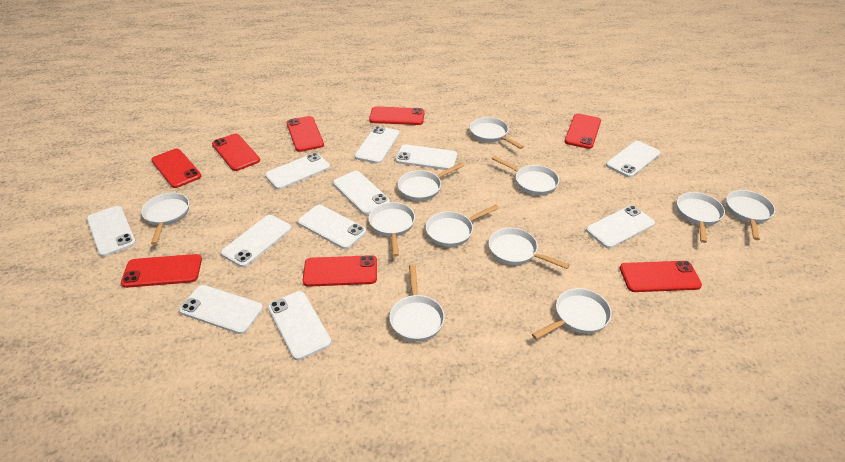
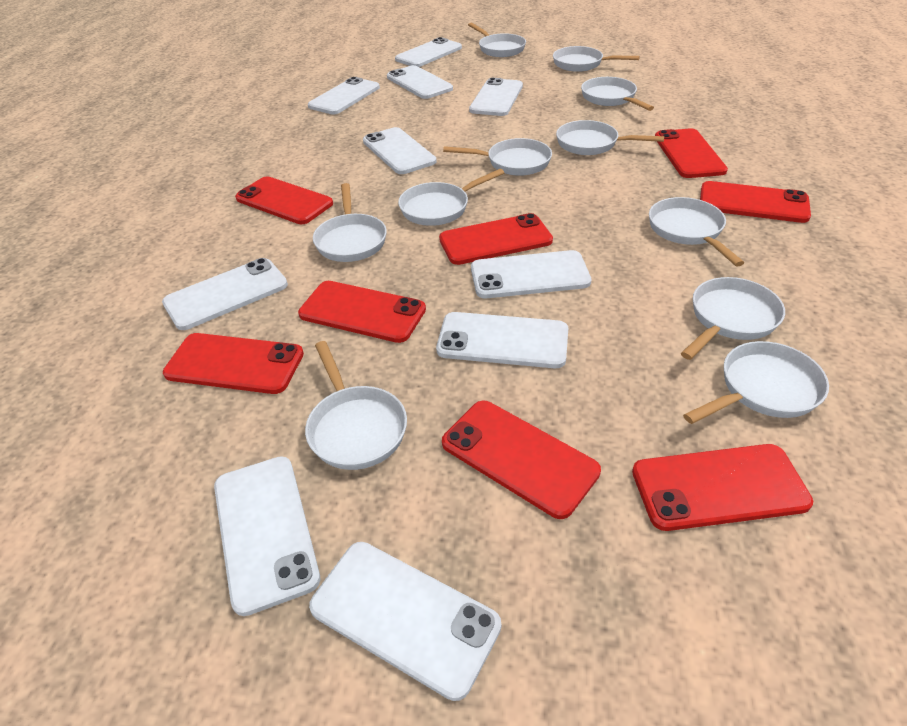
white phone: 11 -> 10

